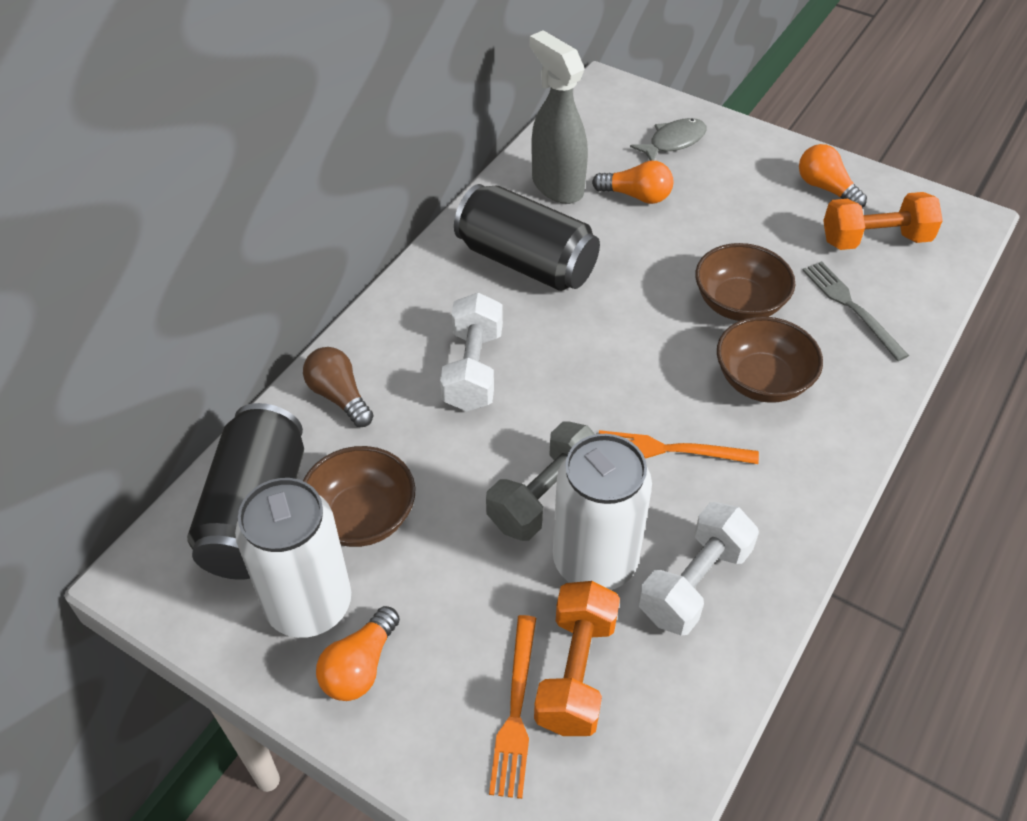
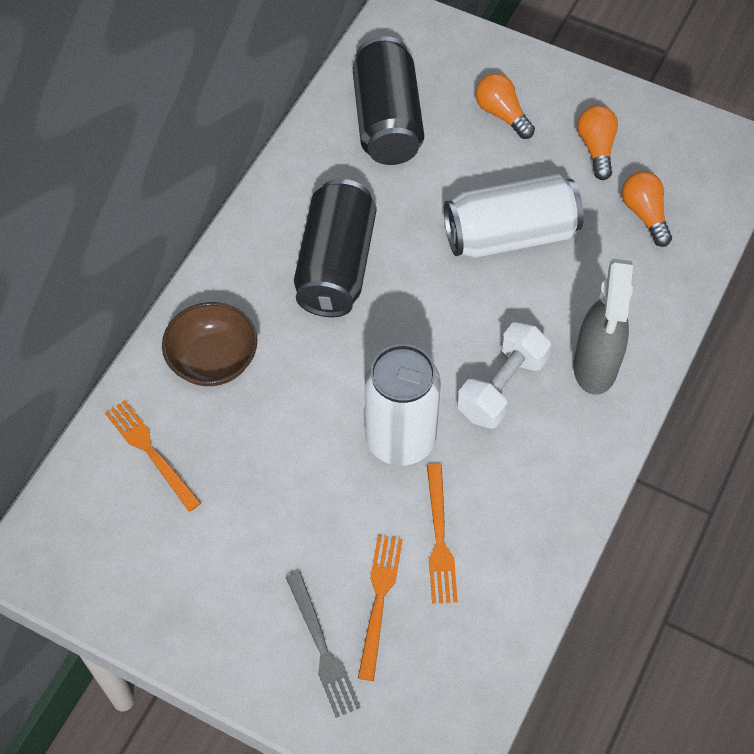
brown bowl: 3 -> 1
brown light bulb: 1 -> 0
grey dumbbell: 1 -> 0
grey fish: 1 -> 0
orange dumbbell: 2 -> 0
orange fork: 2 -> 3
white dumbbell: 2 -> 1

